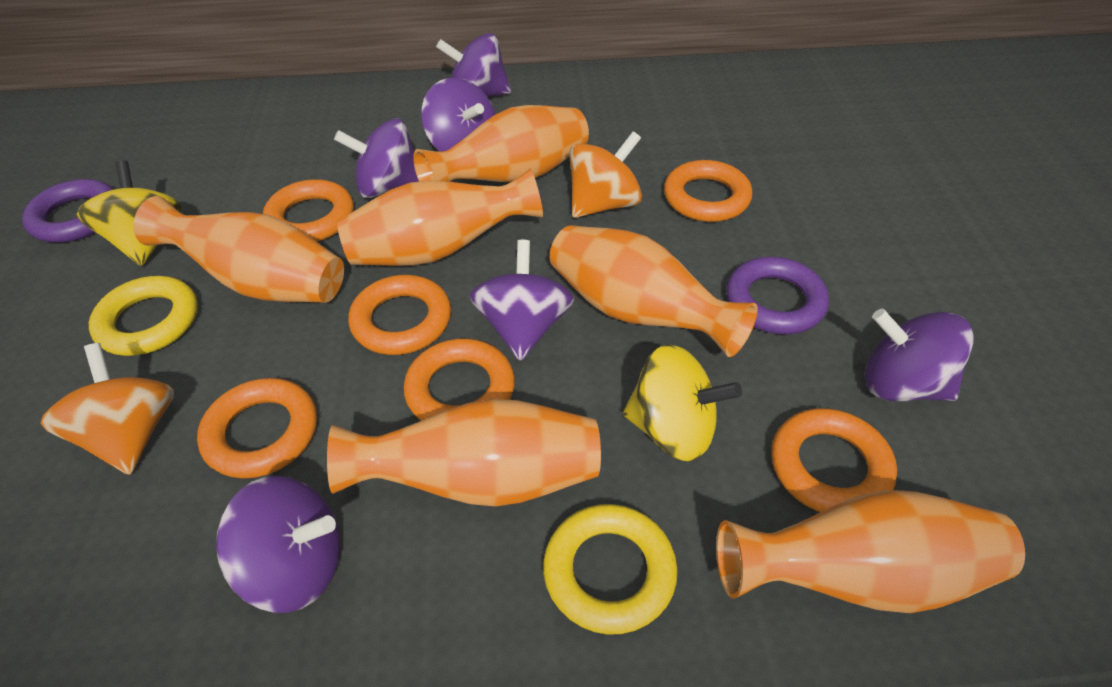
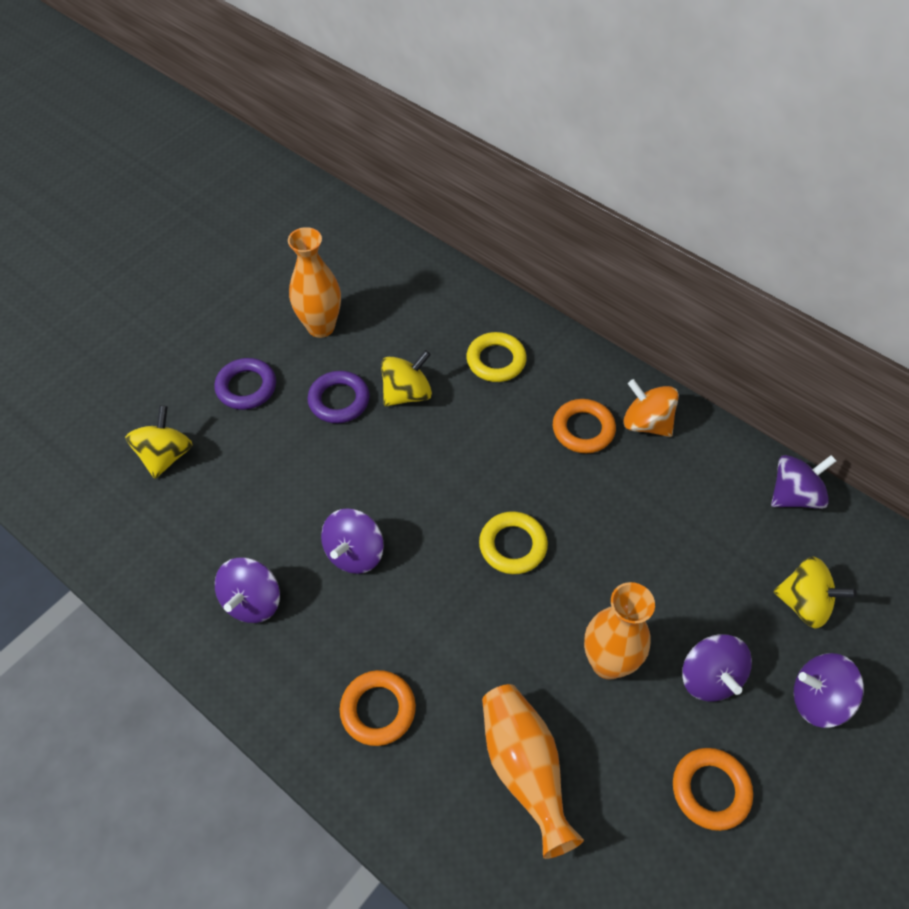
orange ring: 6 -> 3
orange spinning top: 2 -> 1
orange vase: 6 -> 3
purple spinning top: 6 -> 5
yellow spinning top: 2 -> 3

